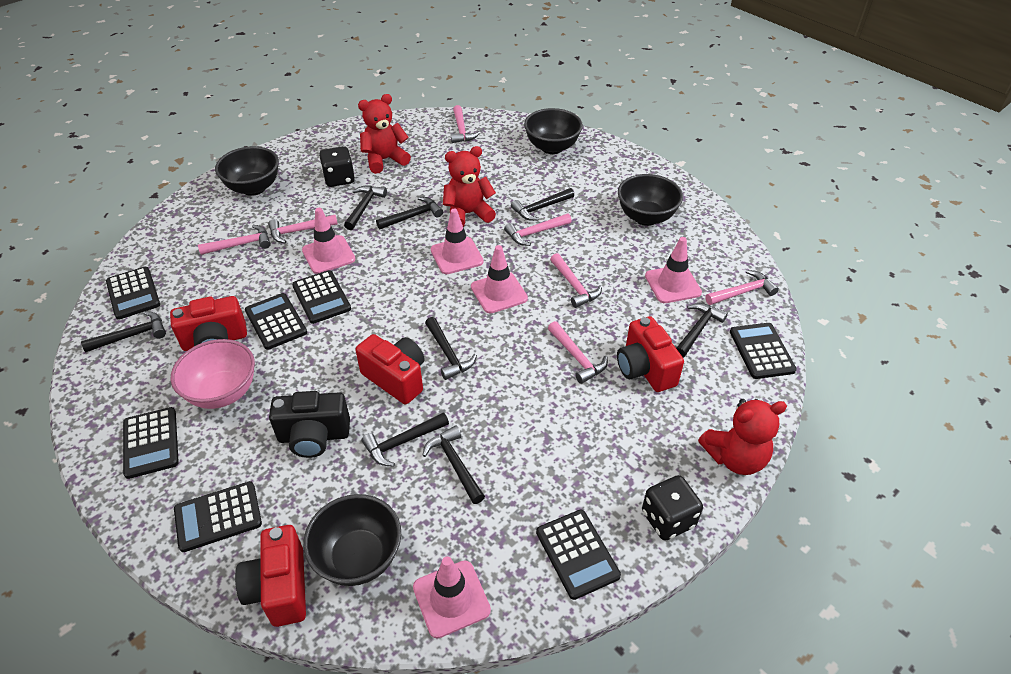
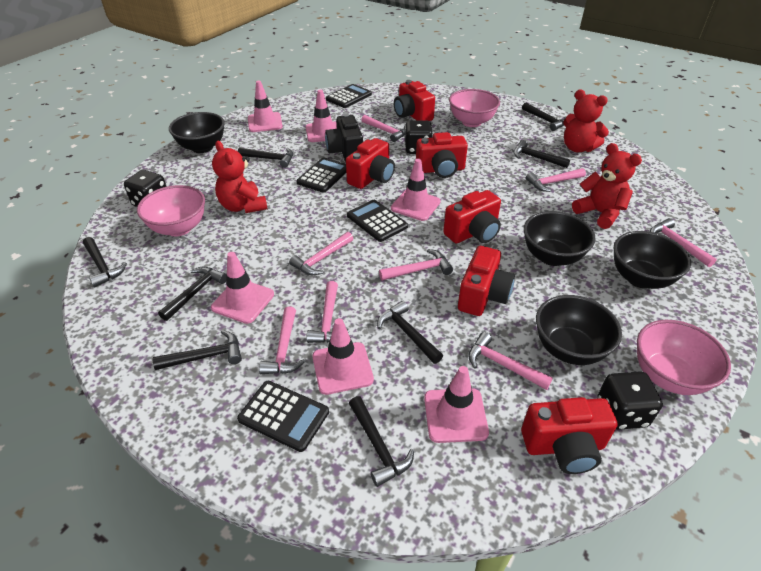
black calculator: 7 -> 4
black dice: 2 -> 3
pink bowl: 1 -> 3
pink hammer: 7 -> 8
pink traffic cone: 5 -> 6
red camera: 4 -> 6

